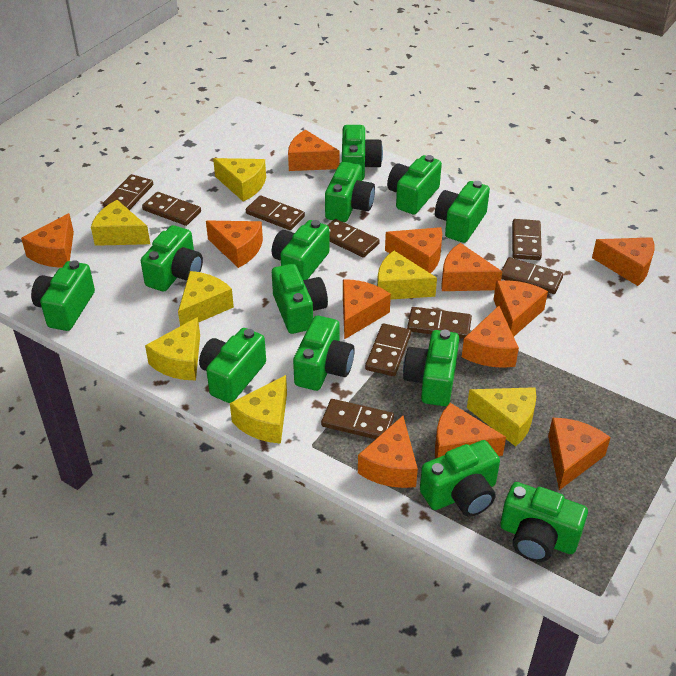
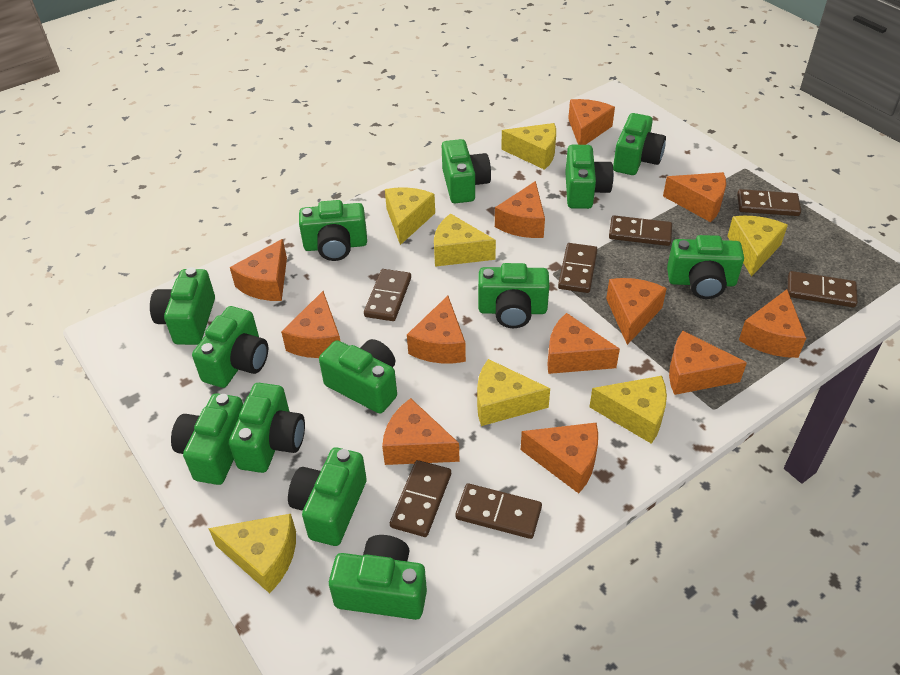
brown domino: 9 -> 7

